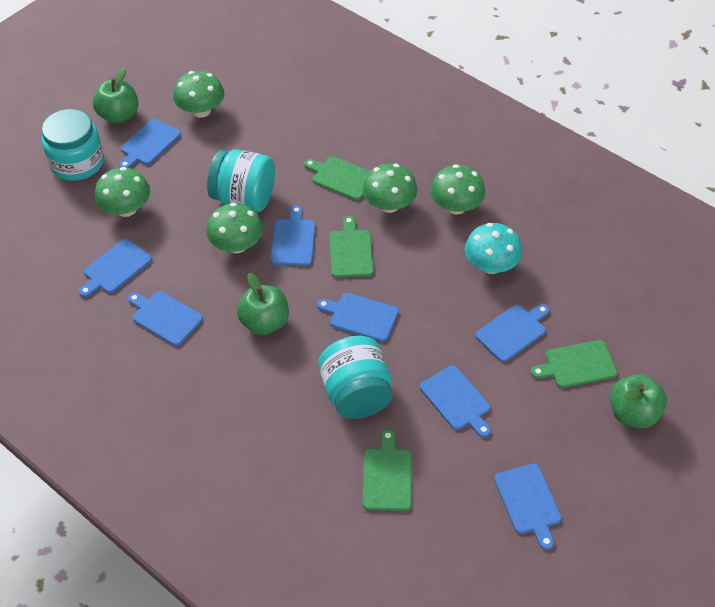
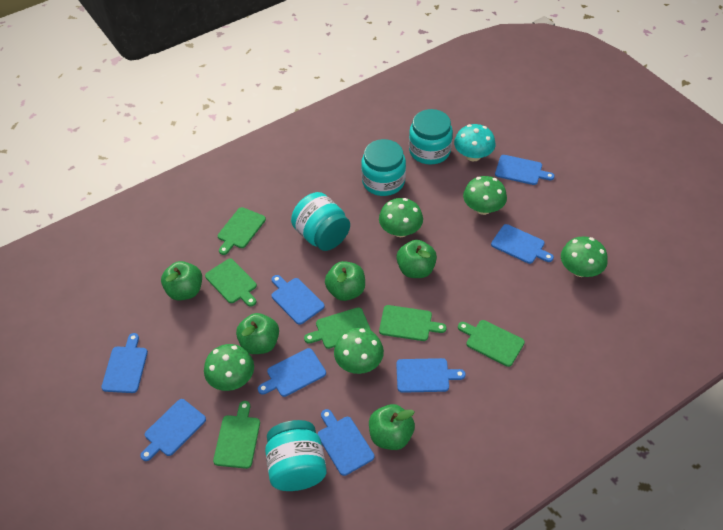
green apple: 3 -> 5
green cutting board: 4 -> 6
turquoise jar: 3 -> 4

